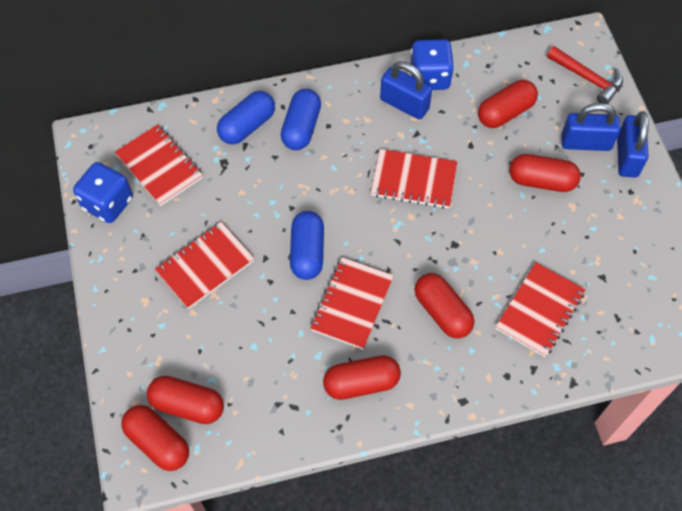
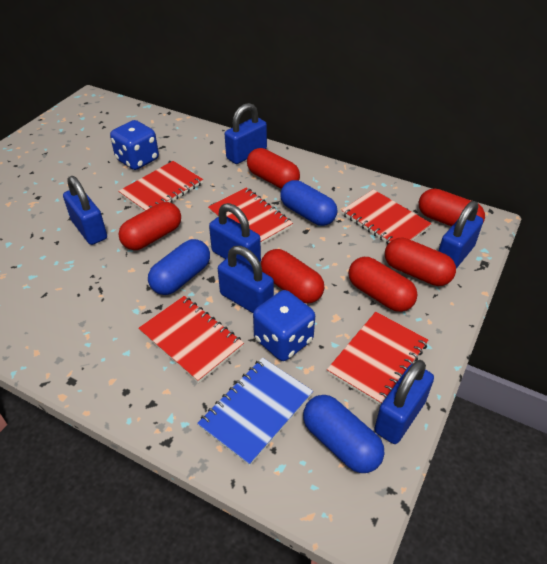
blue notebook: 0 -> 1
blue padlock: 3 -> 6
red hammer: 1 -> 0

